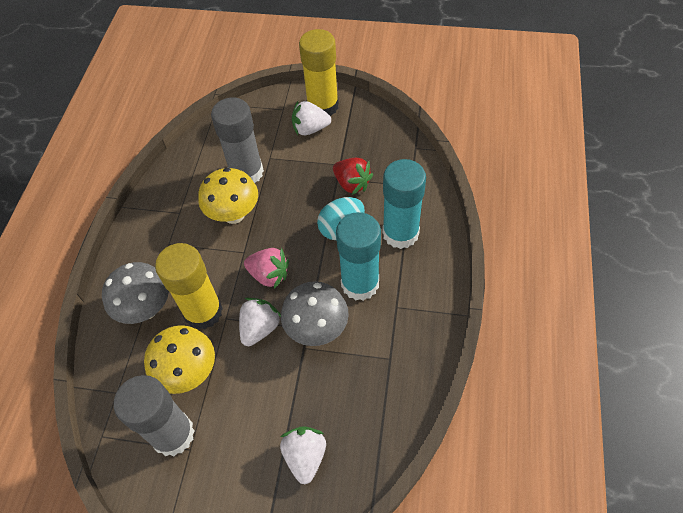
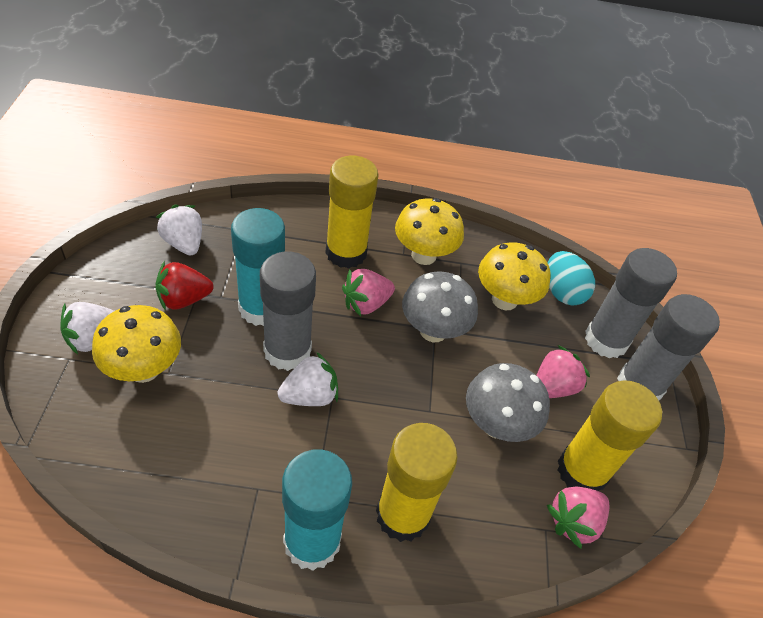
grey glue stick: 2 -> 3
pink strawberry: 1 -> 3
yellow glue stick: 2 -> 3
yellow mushroom: 2 -> 3

